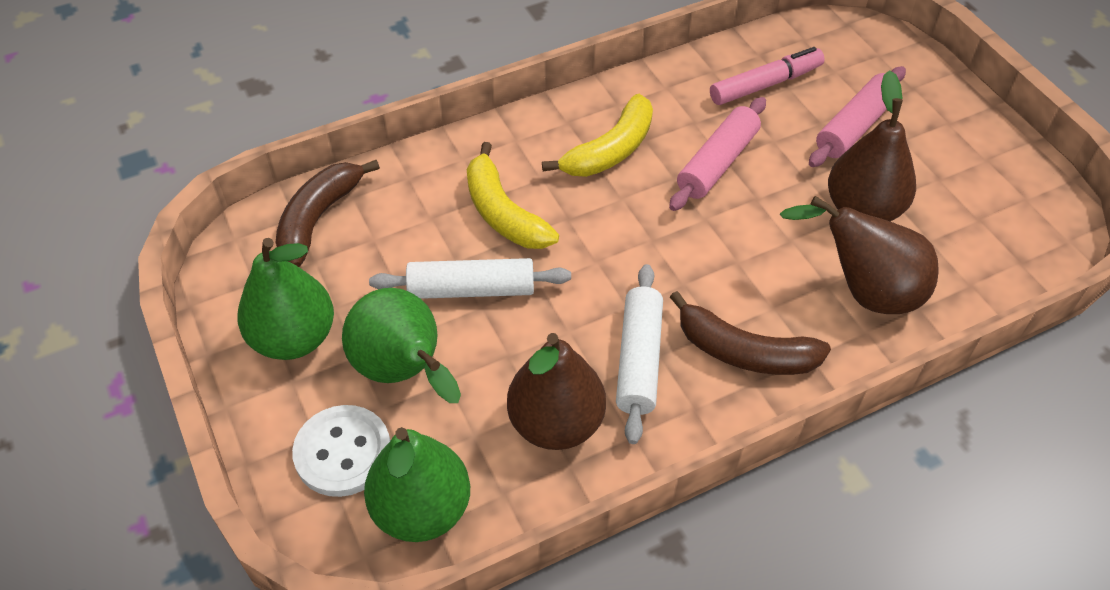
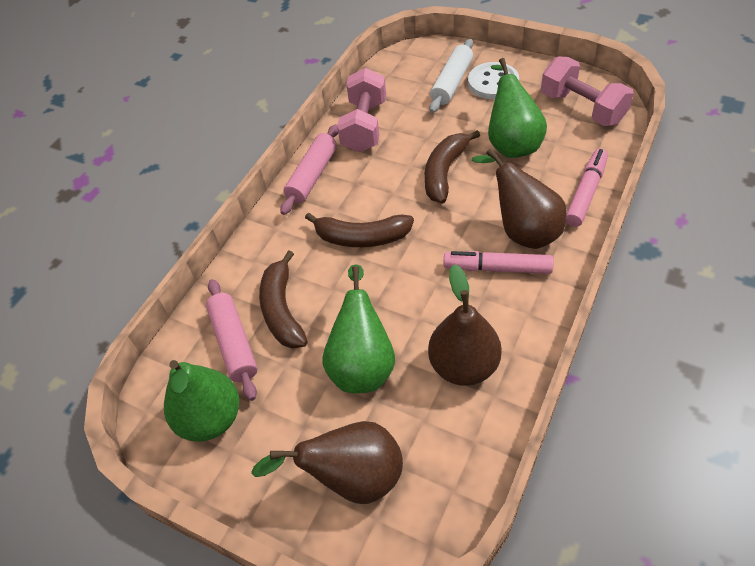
brown banana: 2 -> 3
pink dumbbell: 0 -> 2
pink marker: 1 -> 2
white rolling pin: 2 -> 1
yellow banana: 2 -> 0

